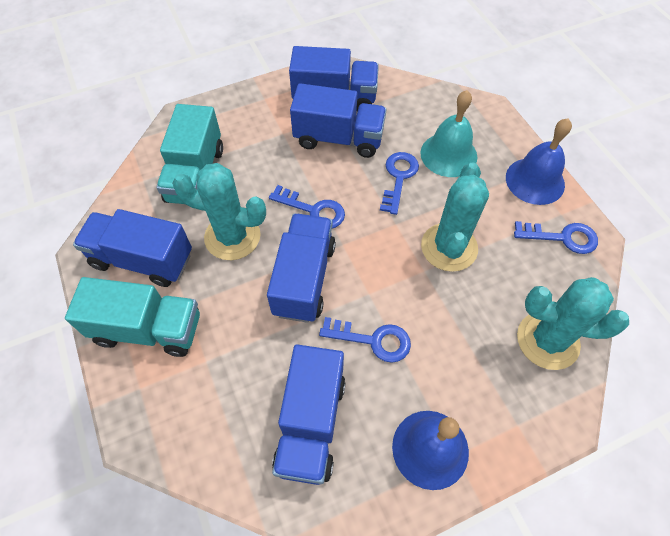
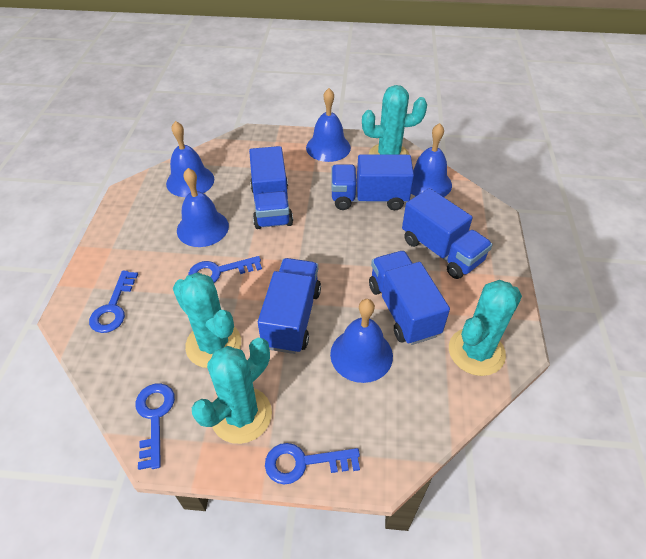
blue bell: 2 -> 5
turquoise bell: 1 -> 0
turquoise cactus: 3 -> 4
turquoise truck: 2 -> 0

